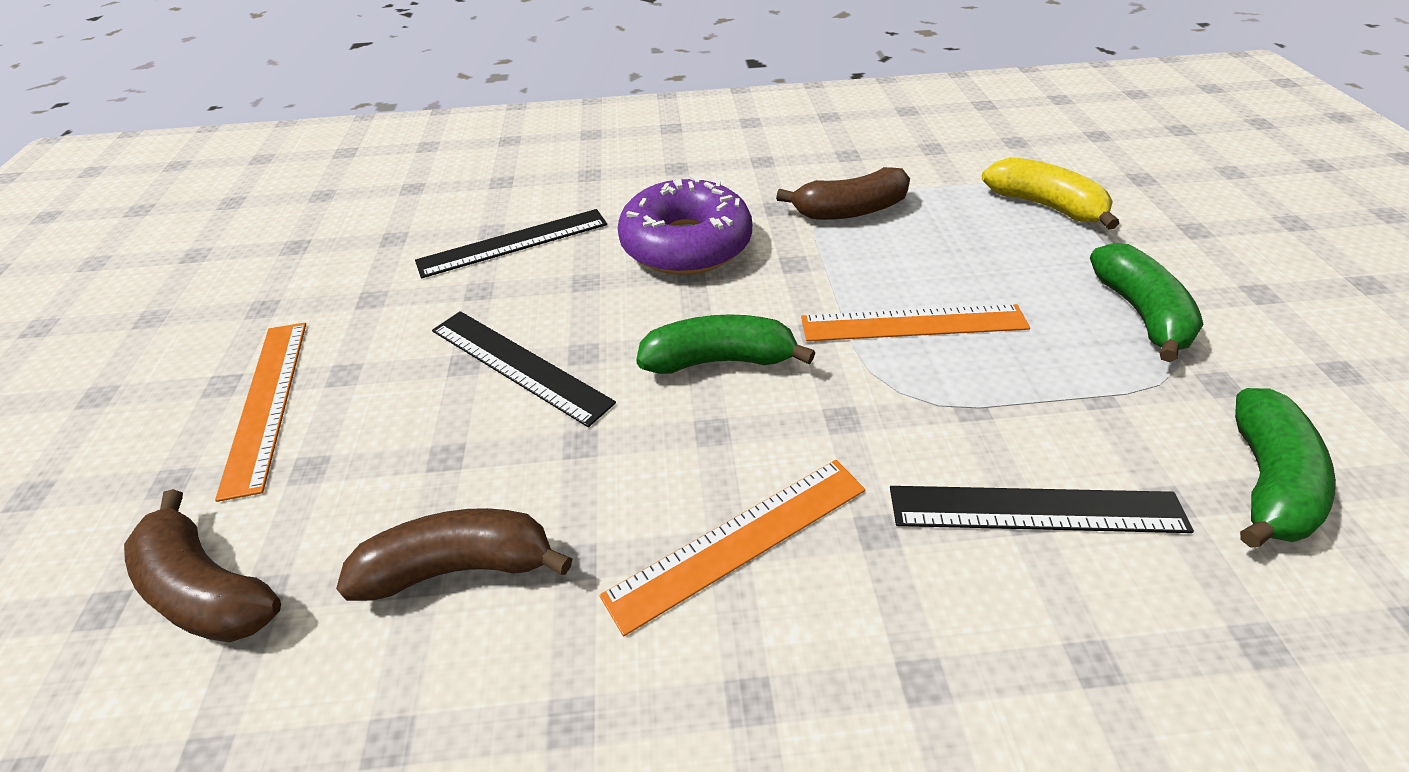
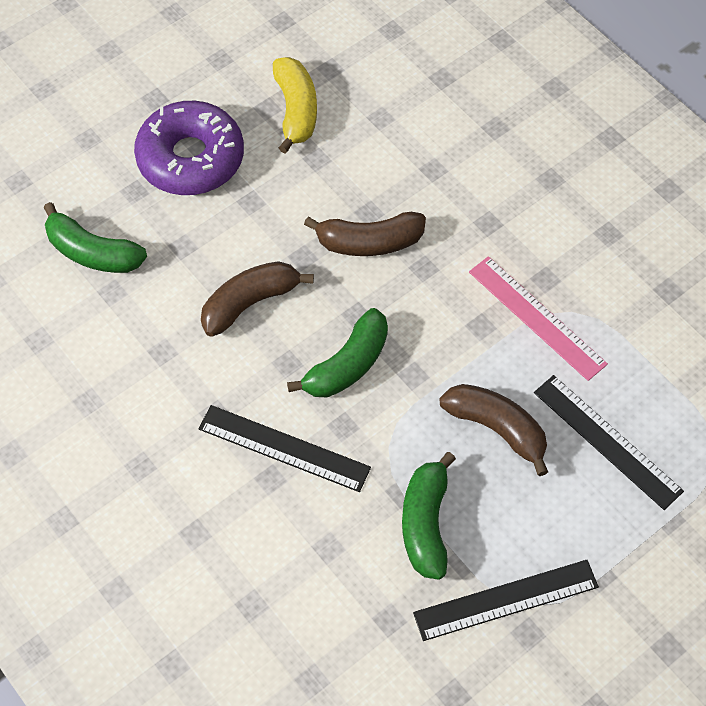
orange ruler: 3 -> 0
pink ruler: 0 -> 1

